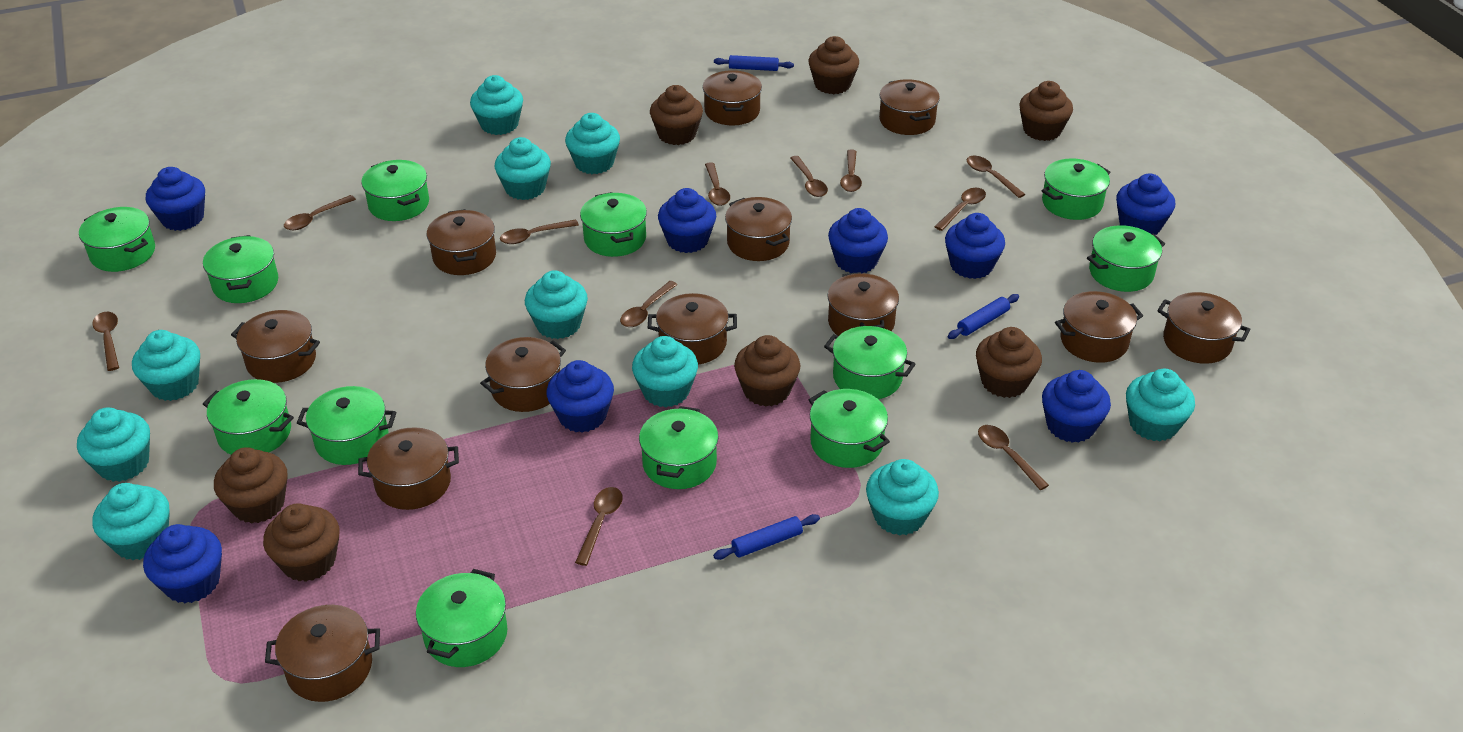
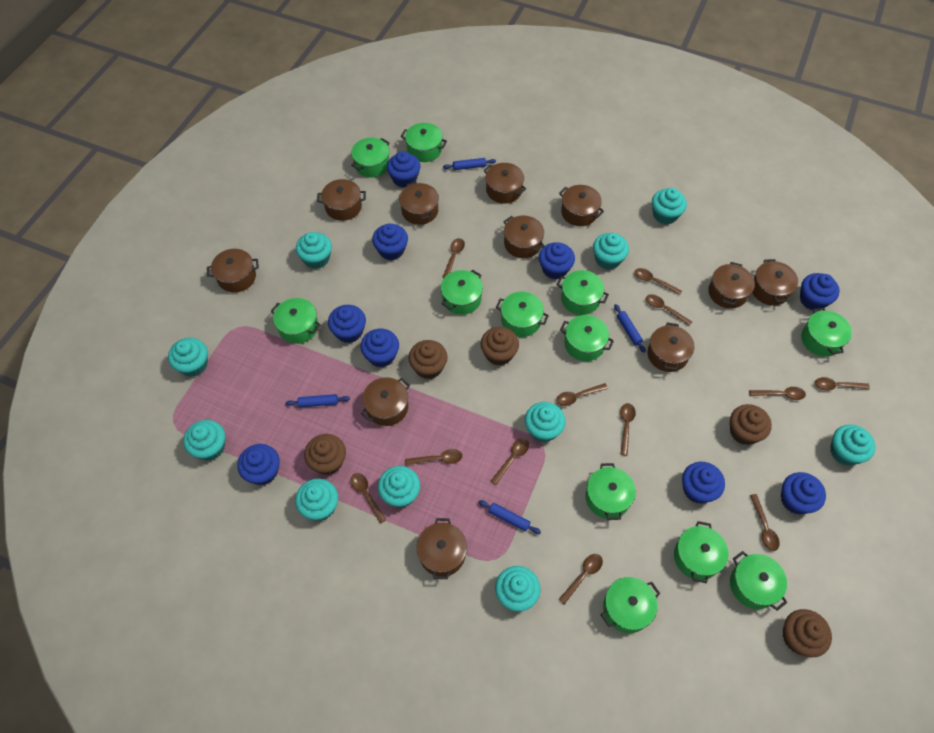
blue cupcake: 8 -> 9
blue rolling pin: 3 -> 4
brown cupcake: 7 -> 5
brown pot: 12 -> 11
brown spoon: 11 -> 12

